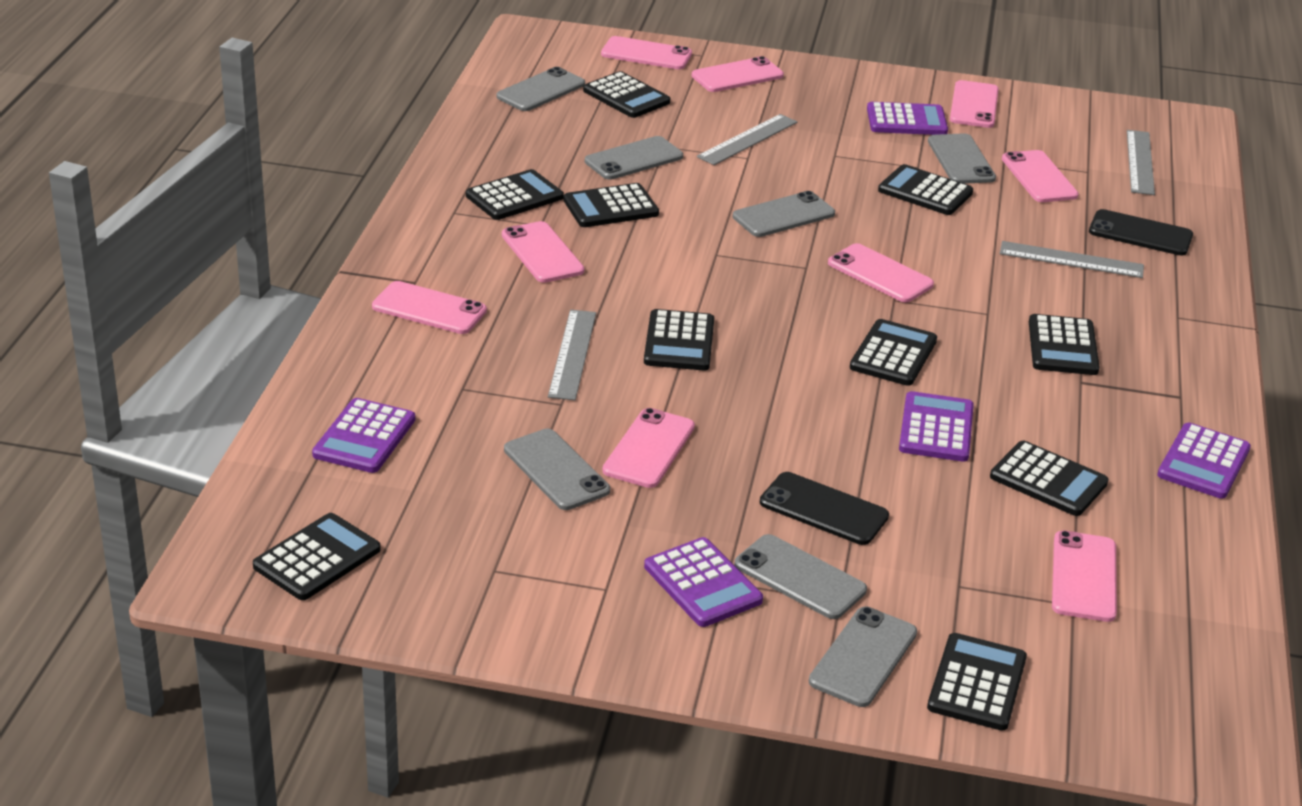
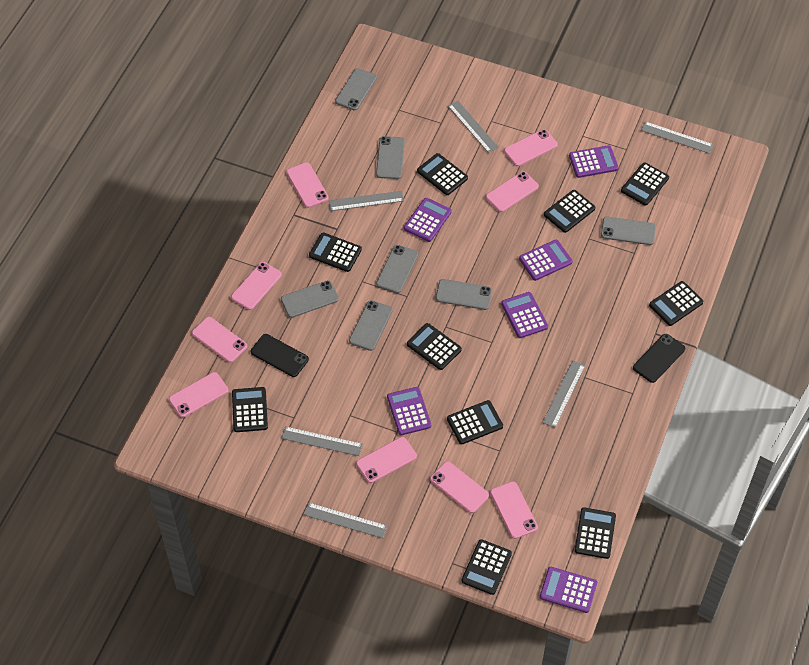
grey ruler: 4 -> 6
purple calculator: 5 -> 6

